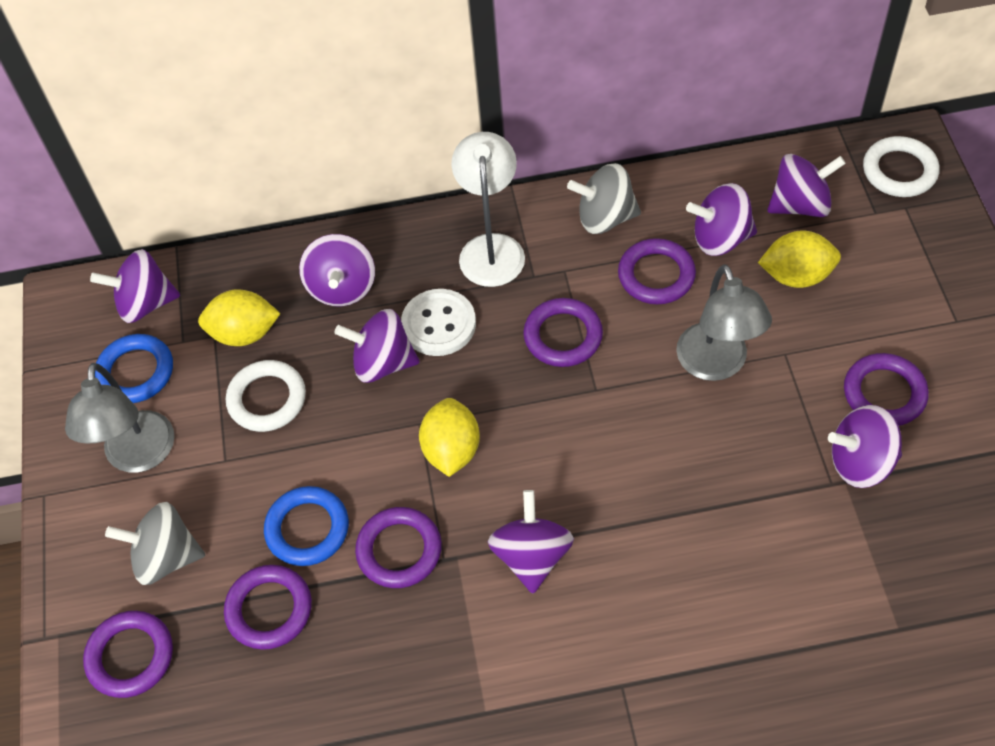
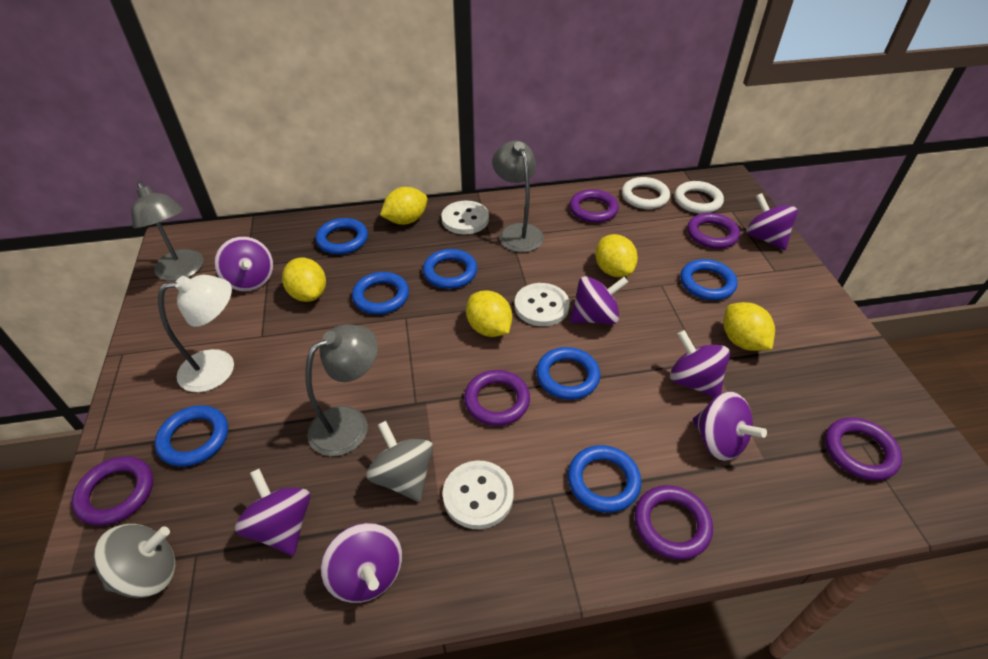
blue ring: 2 -> 7
grey lamp: 2 -> 3
white button: 1 -> 3
yellow lemon: 3 -> 5

